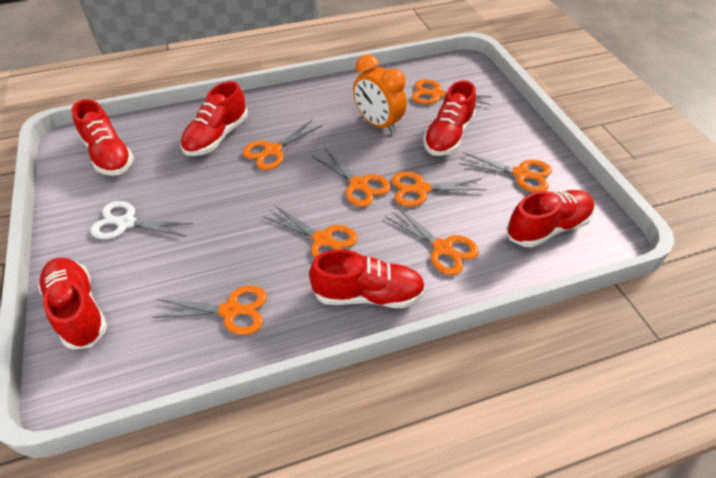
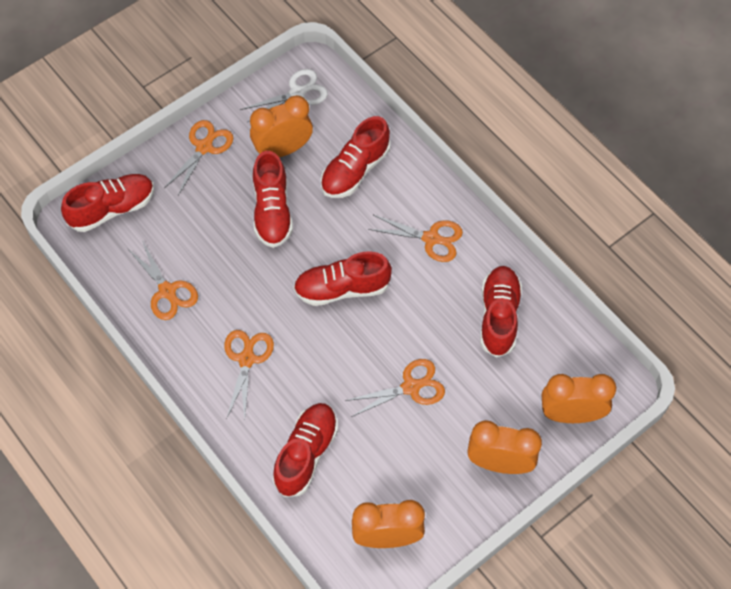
orange clock: 1 -> 4
orange scissors: 8 -> 5

